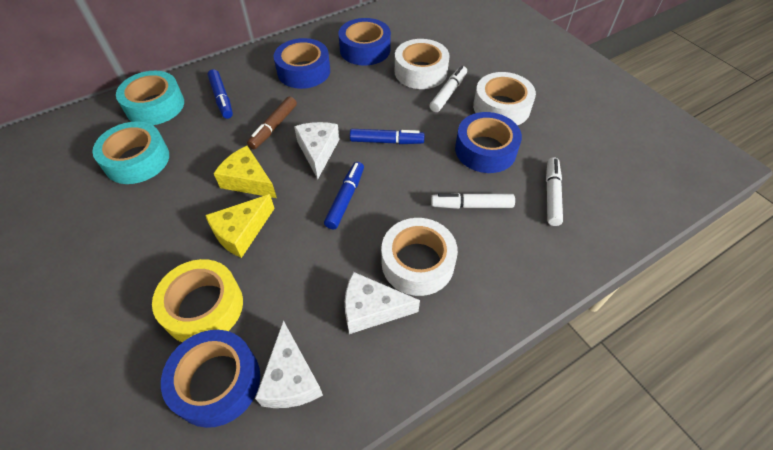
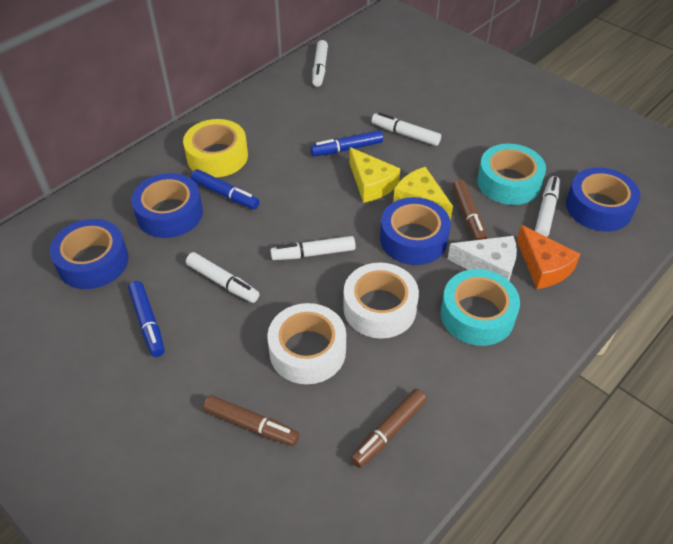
brown marker: 1 -> 3
orange cheese: 0 -> 1
white cheese: 3 -> 1
white marker: 3 -> 5
white tape: 3 -> 2

